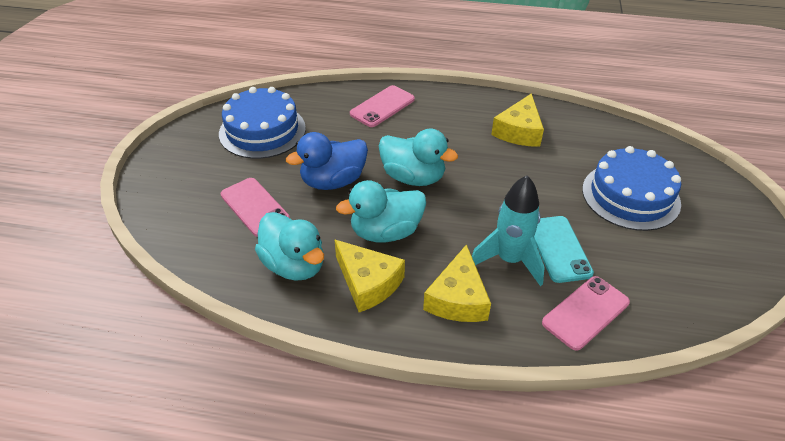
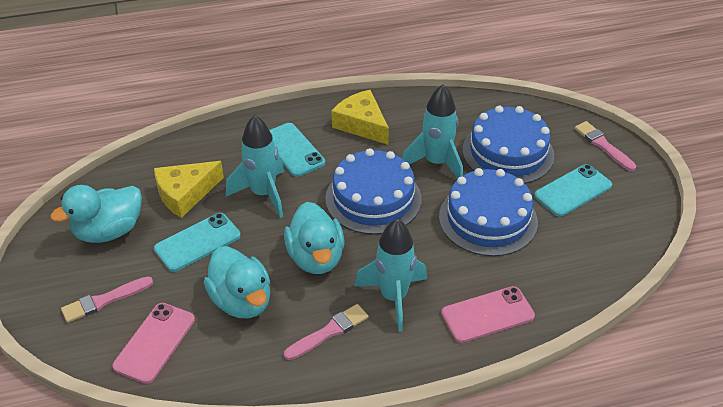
blue cake: 2 -> 3
blue duck: 1 -> 0
pink brush: 0 -> 3
pink phone: 3 -> 2
turquoise phone: 1 -> 3
turquoise rocket: 1 -> 3
yellow cheese: 3 -> 2

